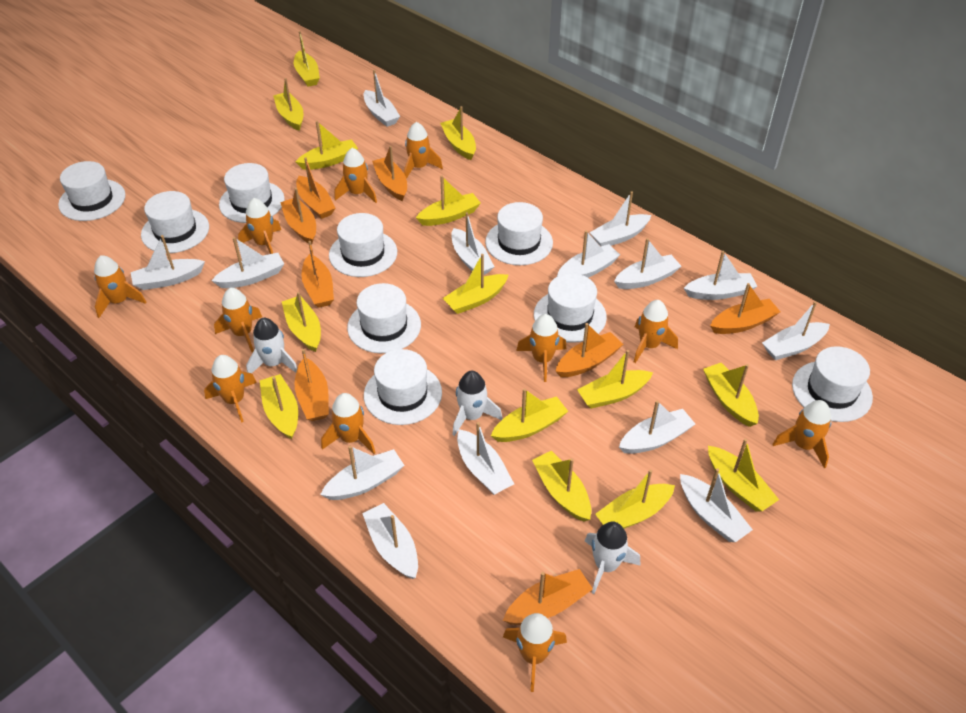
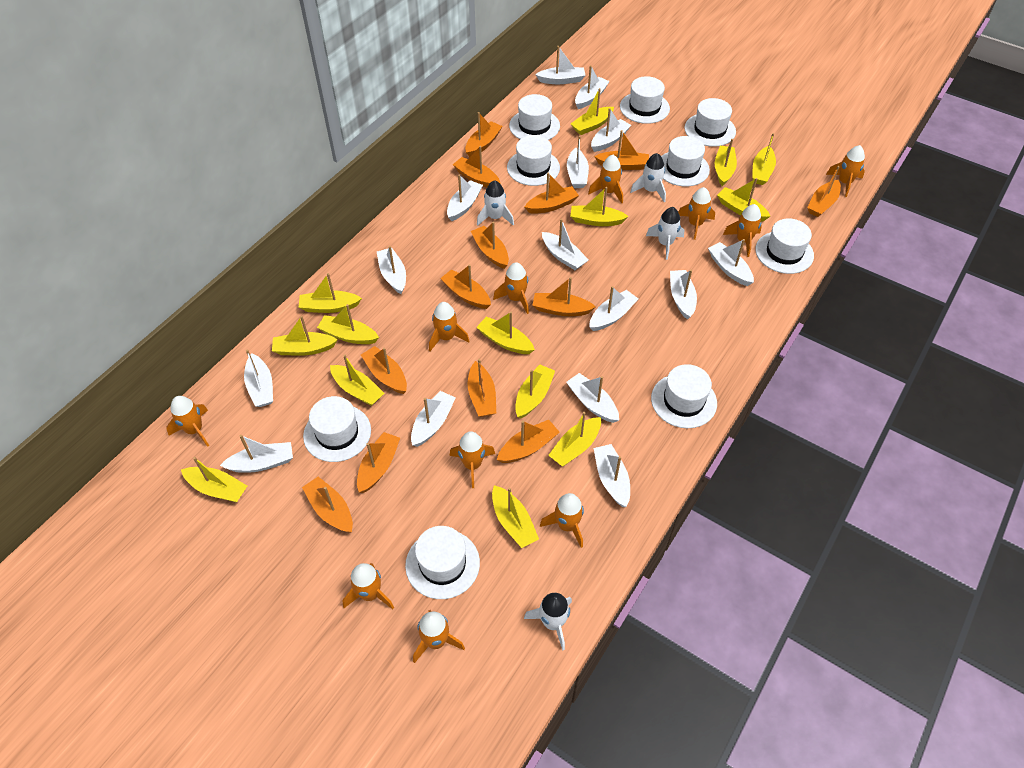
orange boat: 8 -> 13
white boat: 14 -> 15
white rocket: 3 -> 4

